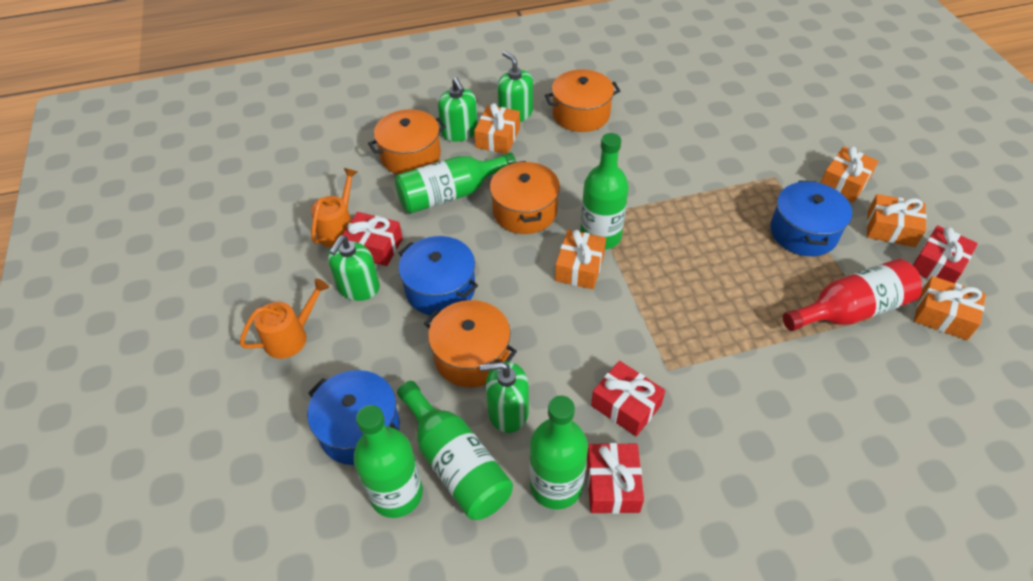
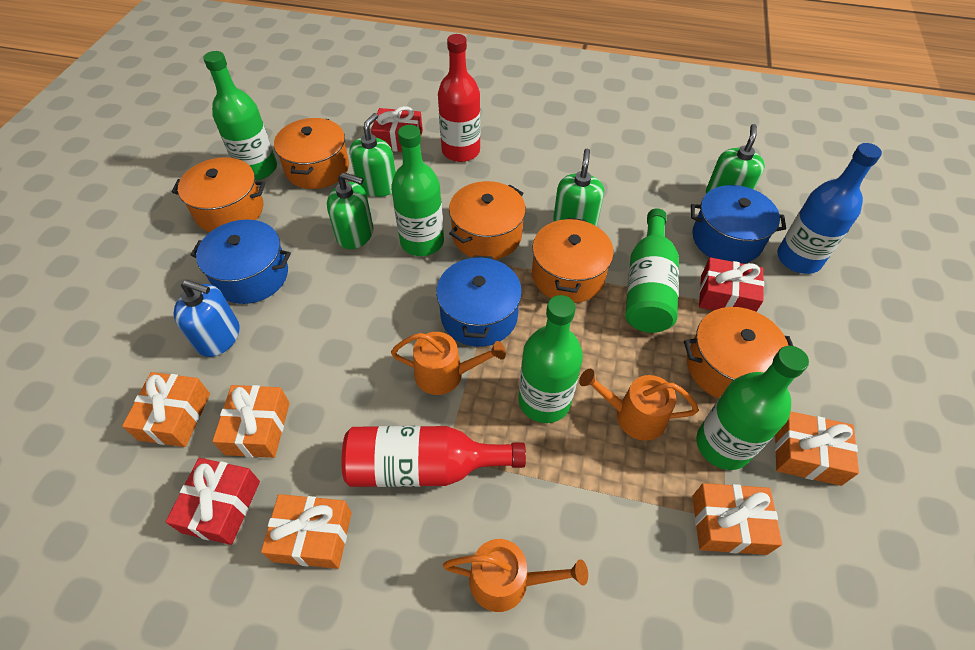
blue bottle: 0 -> 1
blue soap dispenser: 0 -> 1
orange pot: 4 -> 5
orange watering can: 2 -> 3
red bottle: 1 -> 2
red gift: 4 -> 3

